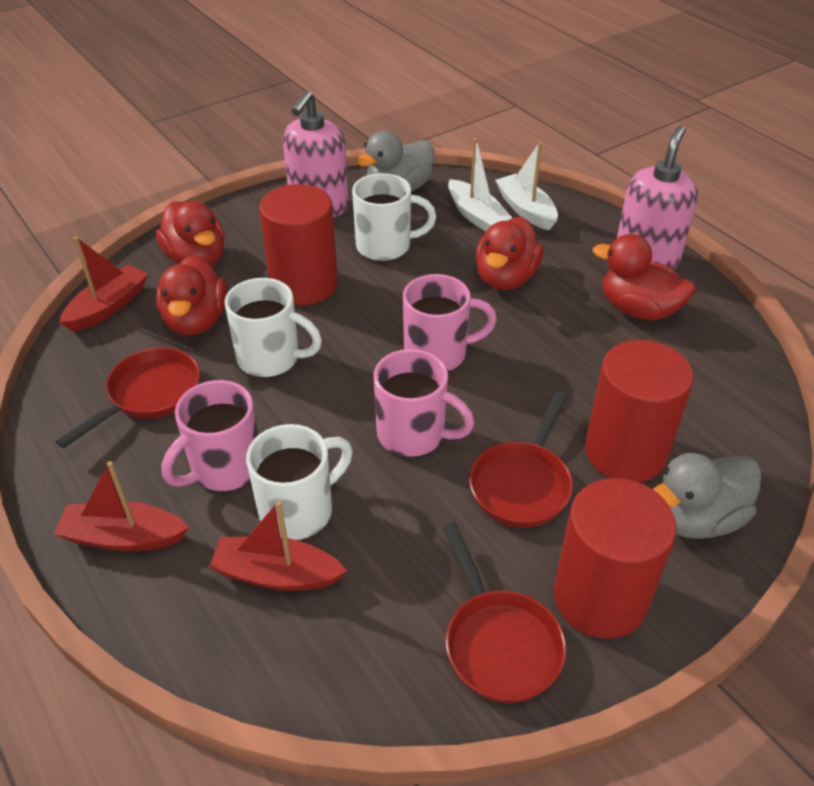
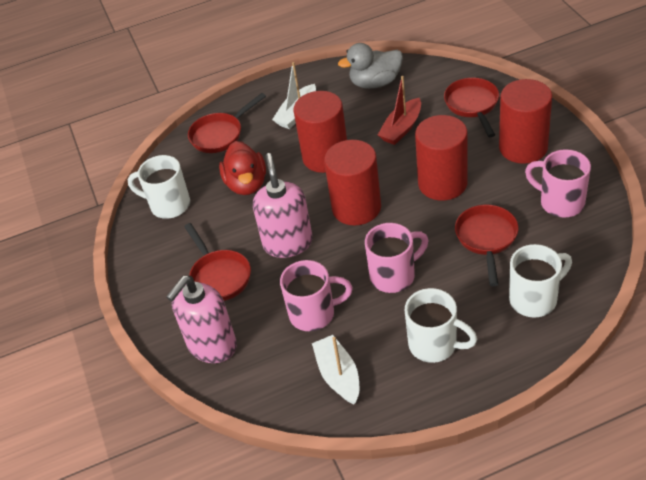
grey duck: 2 -> 1
red boat: 3 -> 1
red cylinder: 3 -> 4
red duck: 4 -> 1
red pan: 3 -> 4

